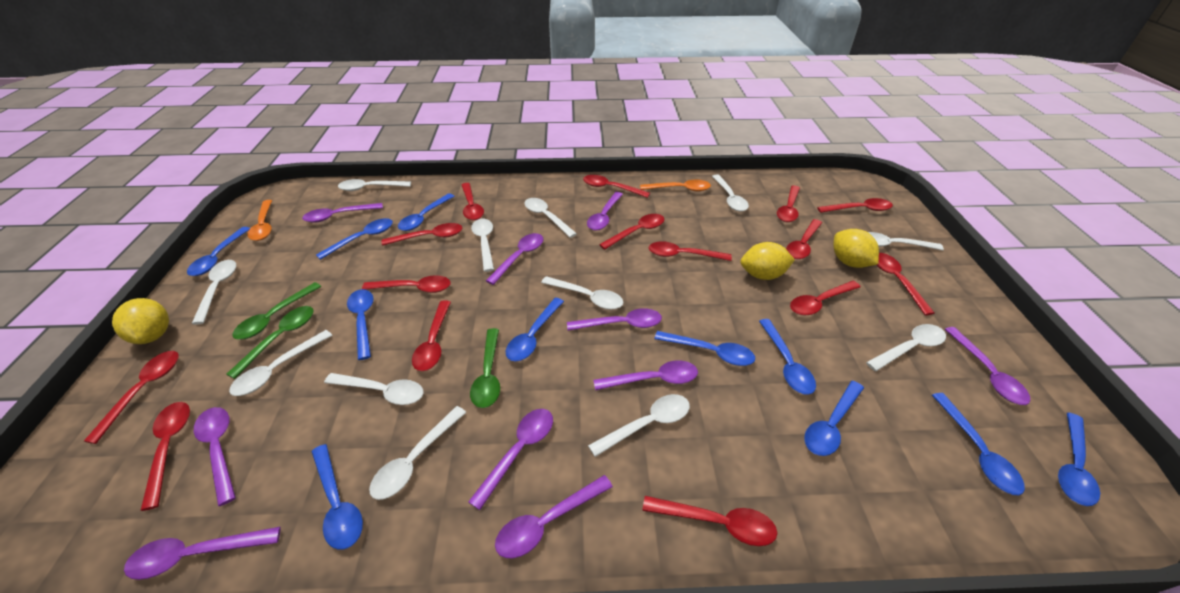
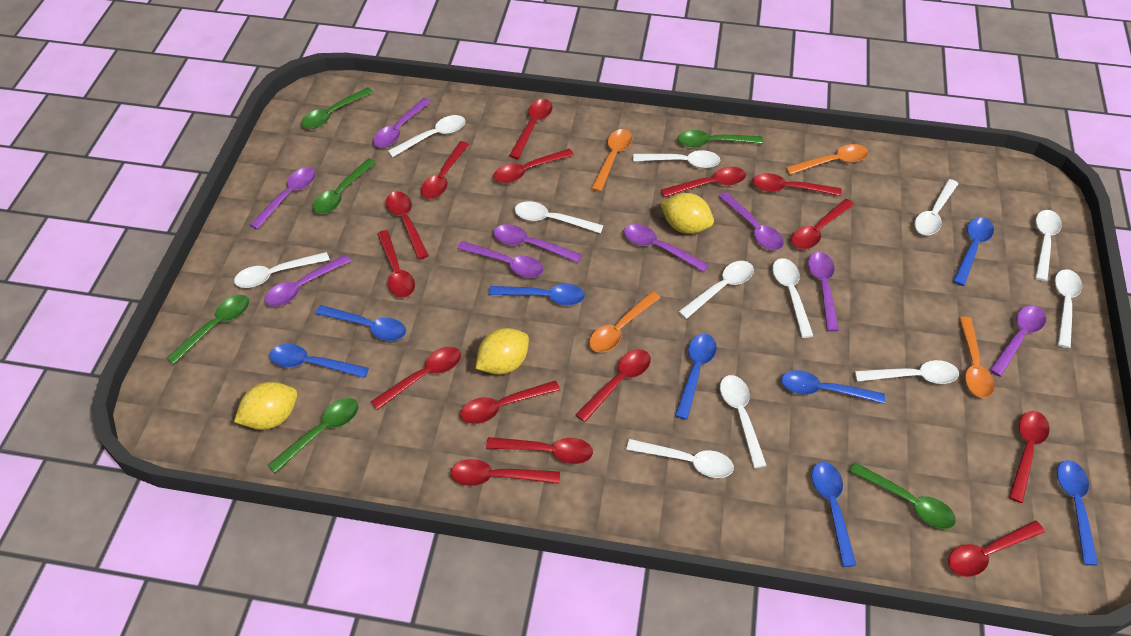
blue spoon: 11 -> 8
green spoon: 3 -> 6
orange spoon: 2 -> 4
purple spoon: 10 -> 9

